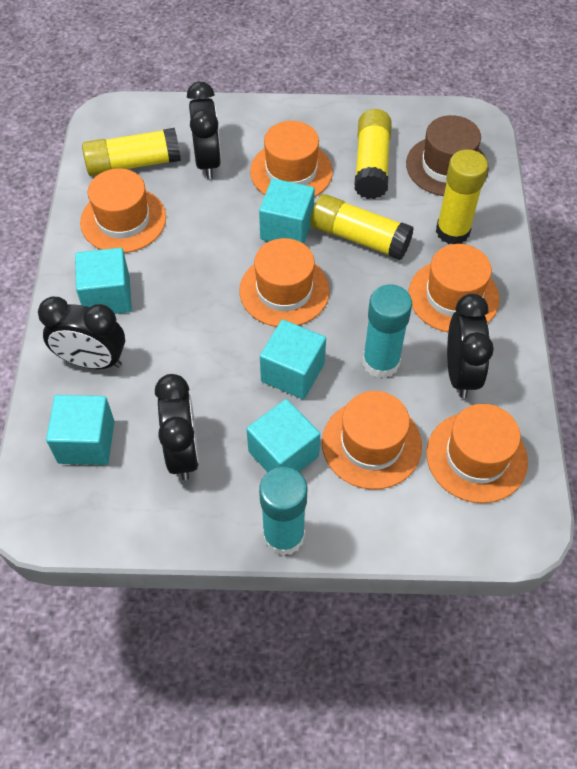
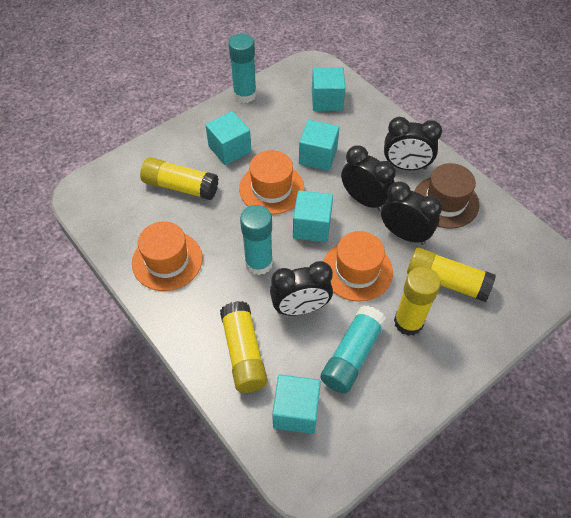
orange hat: 6 -> 3
turquoise glue stick: 2 -> 3

